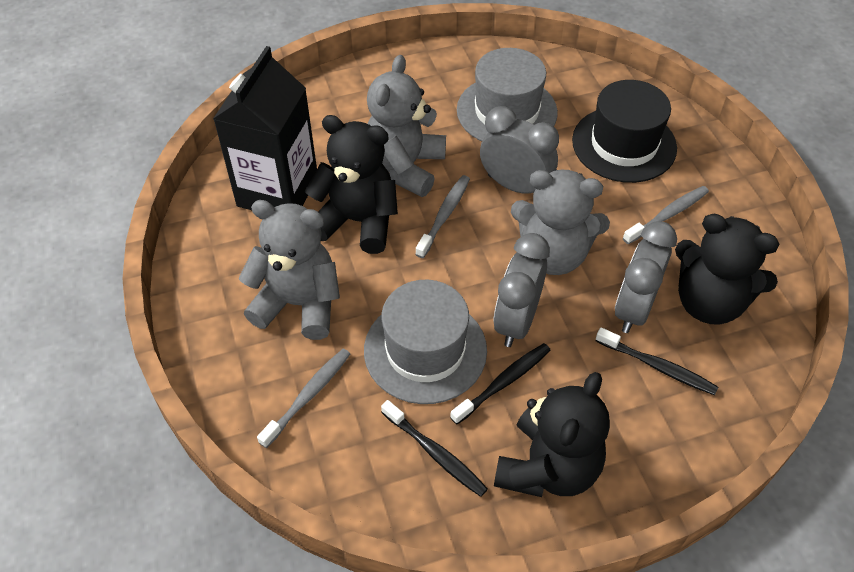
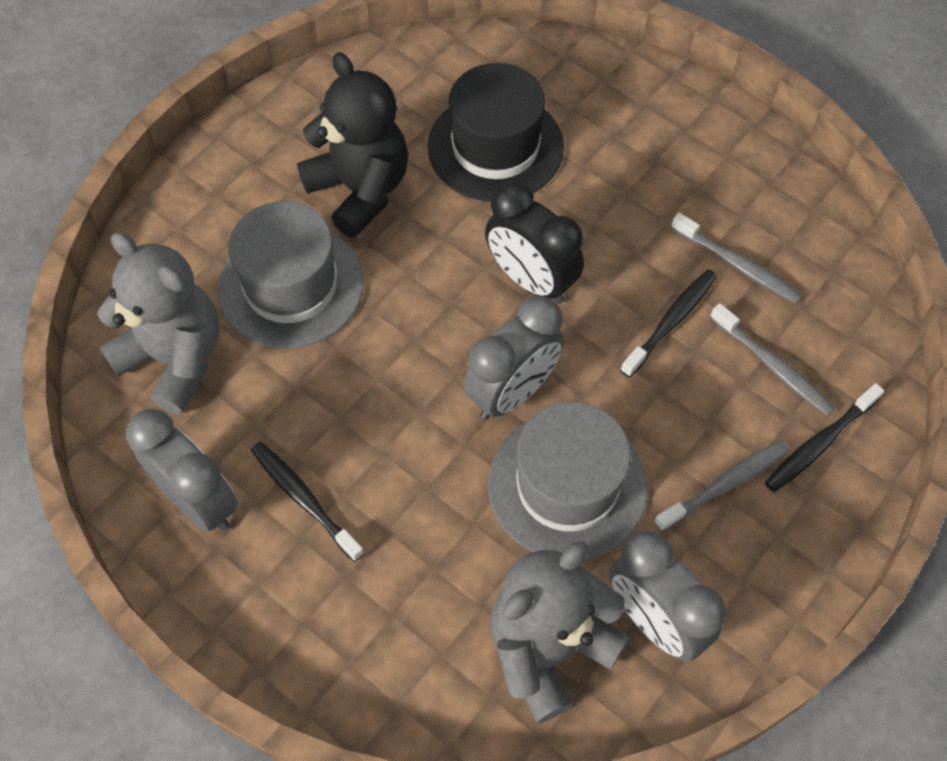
black carton: 1 -> 0
black clock: 0 -> 1
black teddy bear: 3 -> 1
grey teddy bear: 3 -> 2

